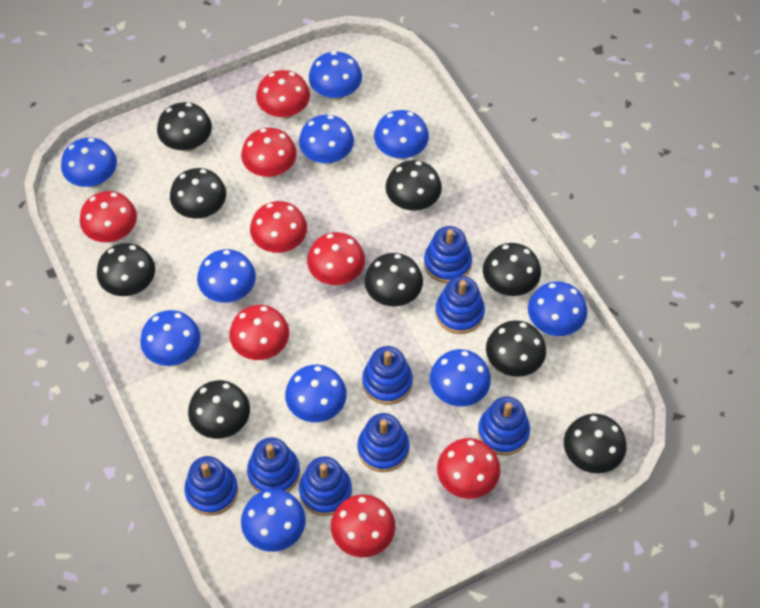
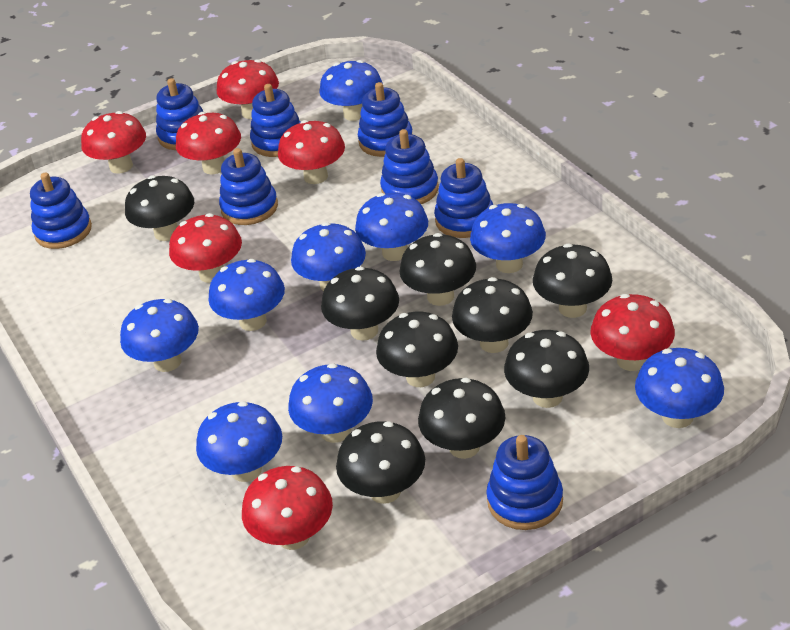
blue mushroom: 10 -> 9
red mushroom: 8 -> 7

